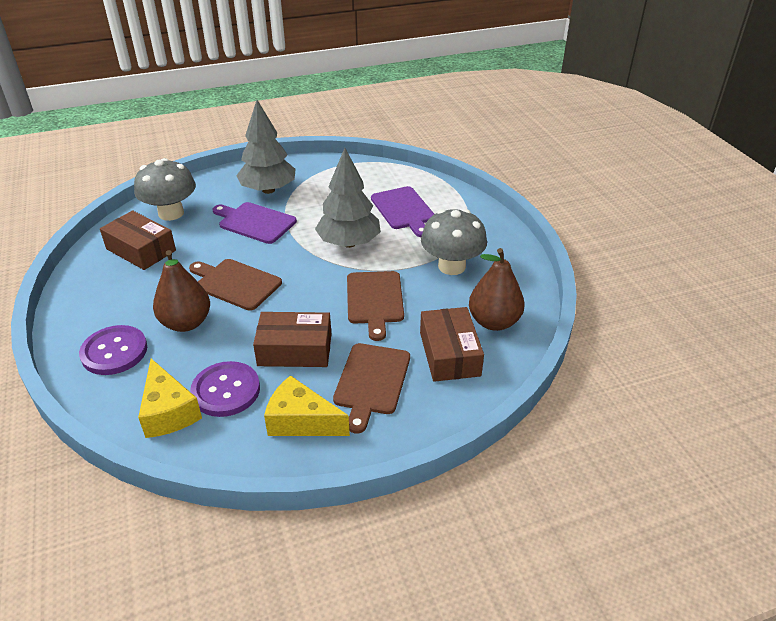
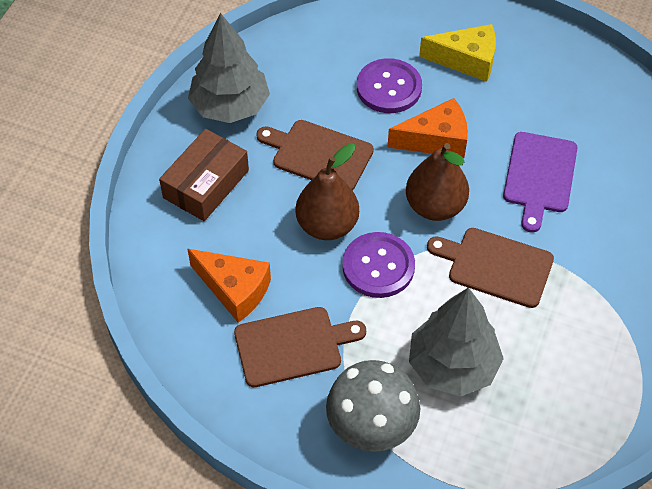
brown box: 3 -> 1
grey mushroom: 2 -> 1
orange cheese: 0 -> 2
purple cutting board: 2 -> 1
yellow cheese: 2 -> 1

